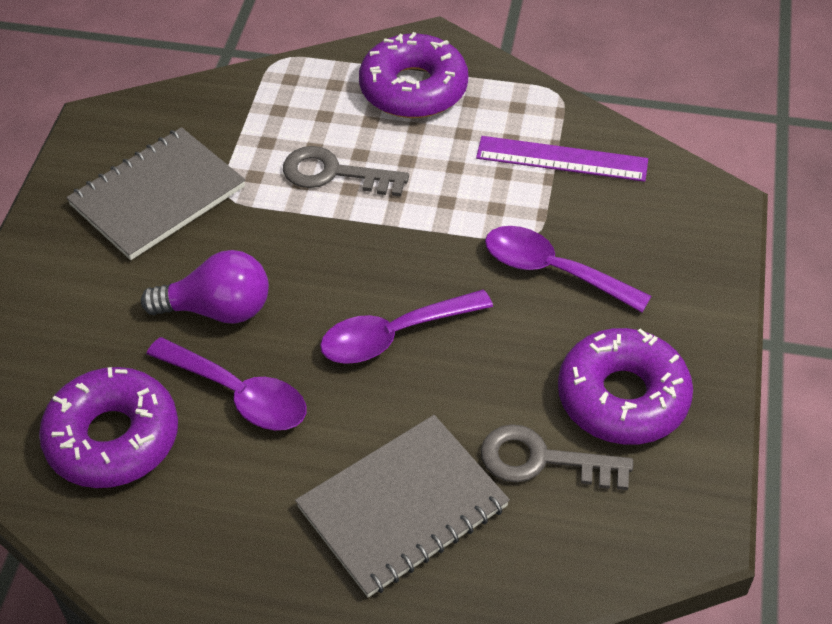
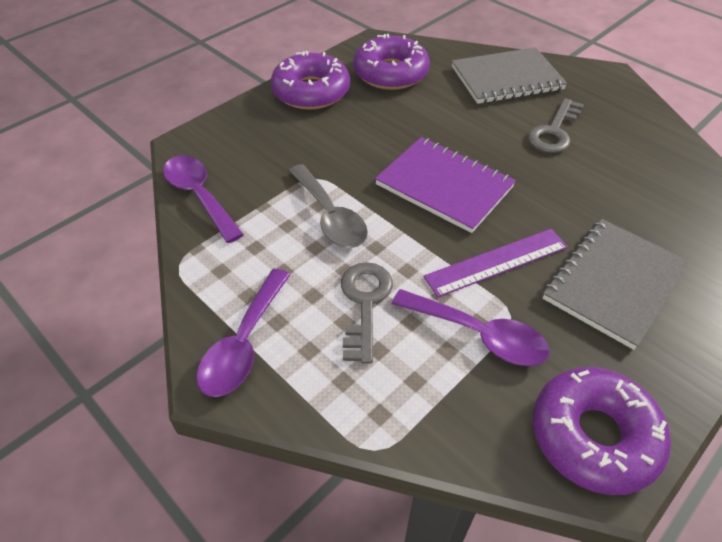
grey spoon: 0 -> 1
purple light bulb: 1 -> 0
purple notebook: 0 -> 1

